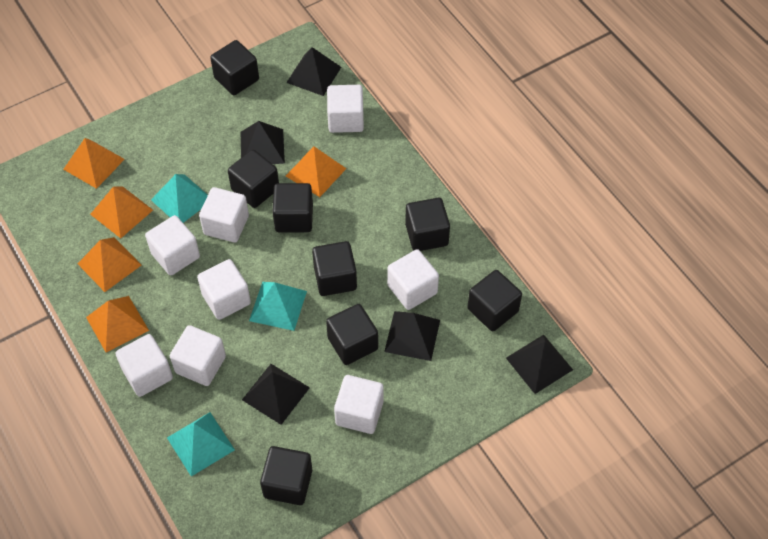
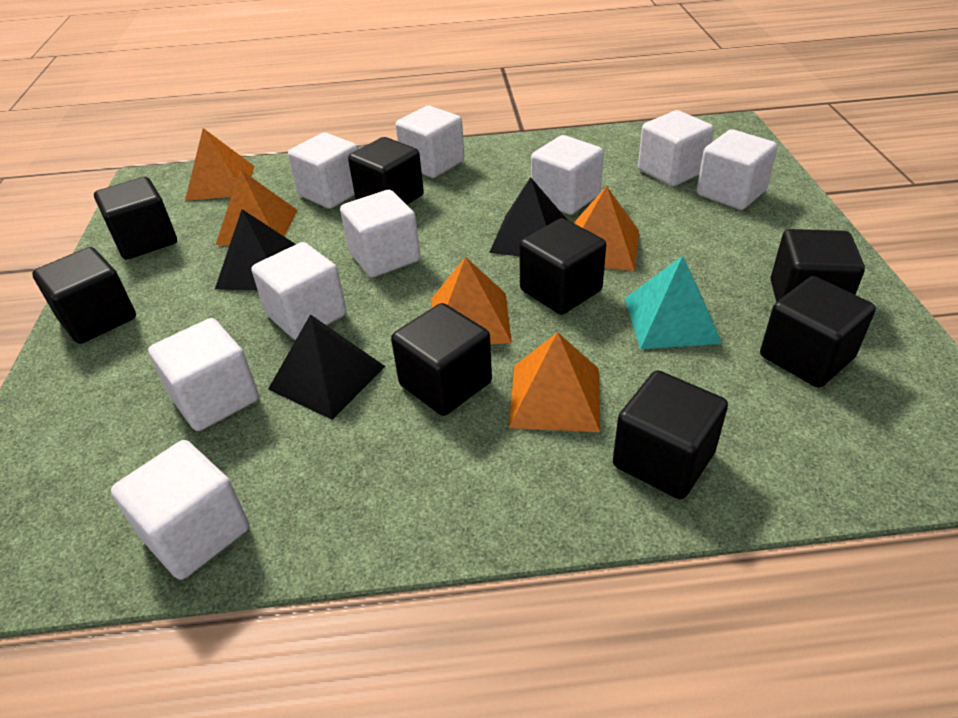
black pyramid: 5 -> 3
turquoise pyramid: 3 -> 1
white cube: 8 -> 9

